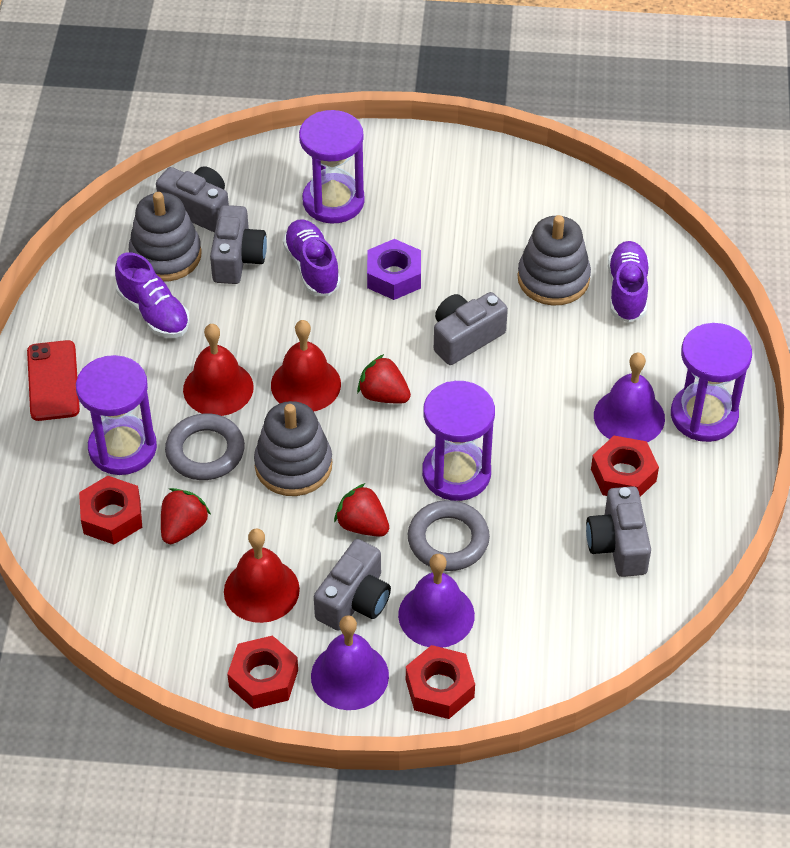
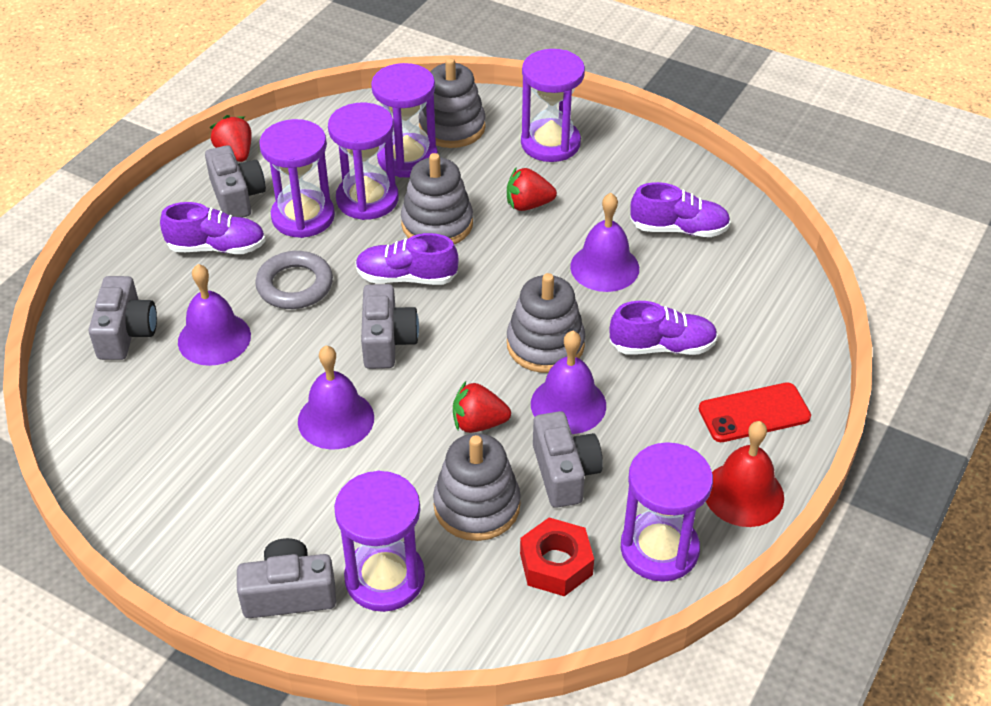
grey ring: 2 -> 1
grey stacking toy: 3 -> 4
purple bell: 3 -> 4
purple hourglass: 4 -> 6
purple nut: 1 -> 0
purple shoe: 3 -> 4
red bell: 3 -> 1
red nut: 4 -> 1

